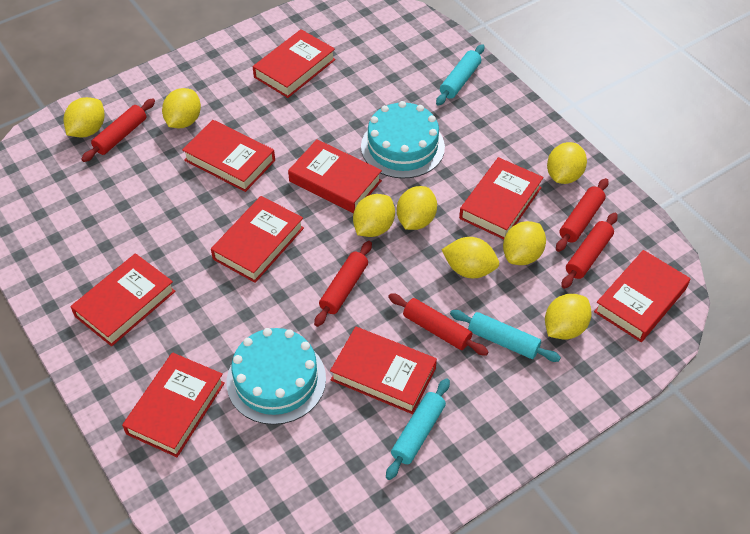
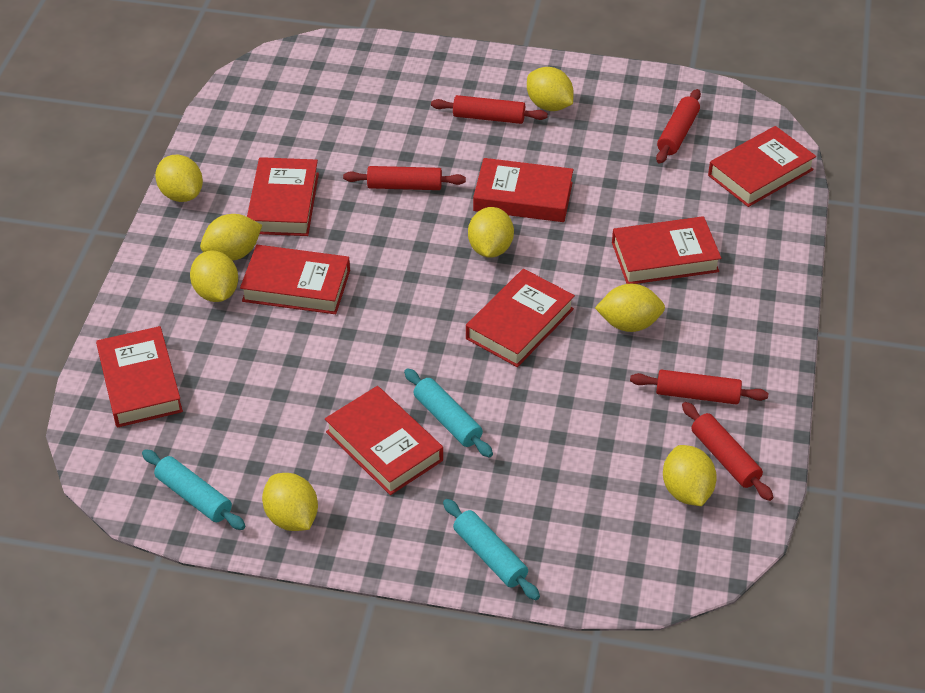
red book: 9 -> 8
turquoise cake: 2 -> 0

